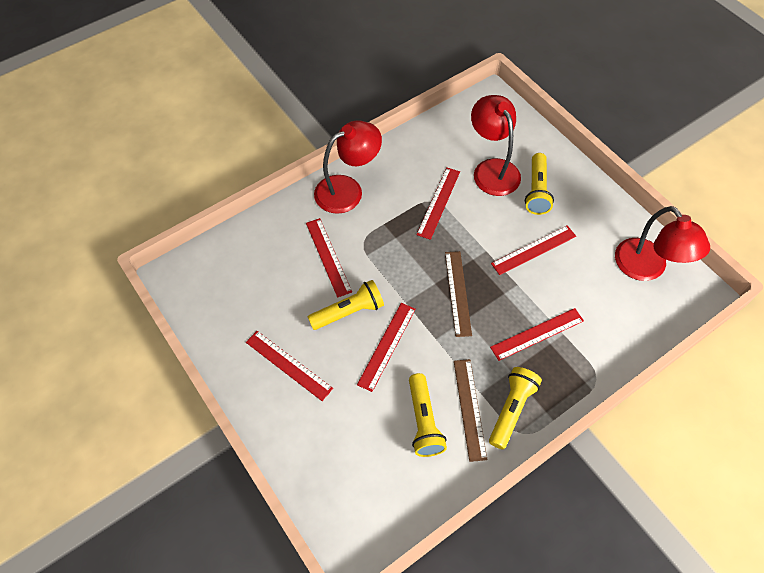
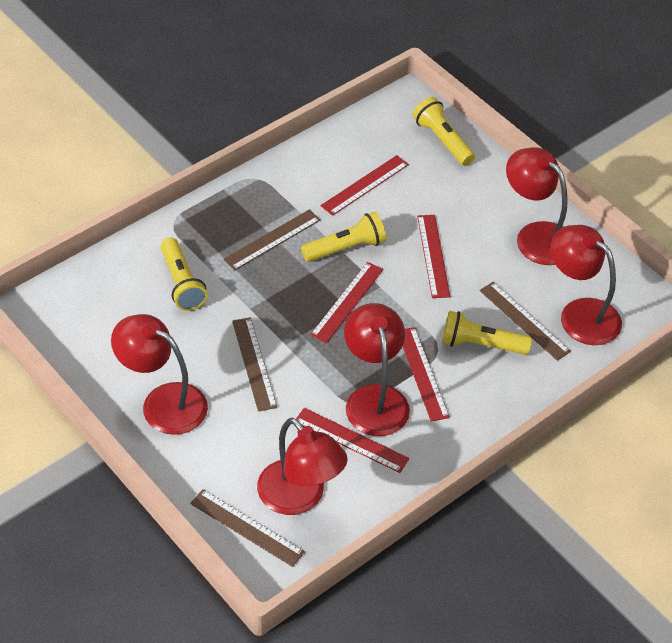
brown ruler: 2 -> 4
red lamp: 3 -> 5
red ruler: 6 -> 5

